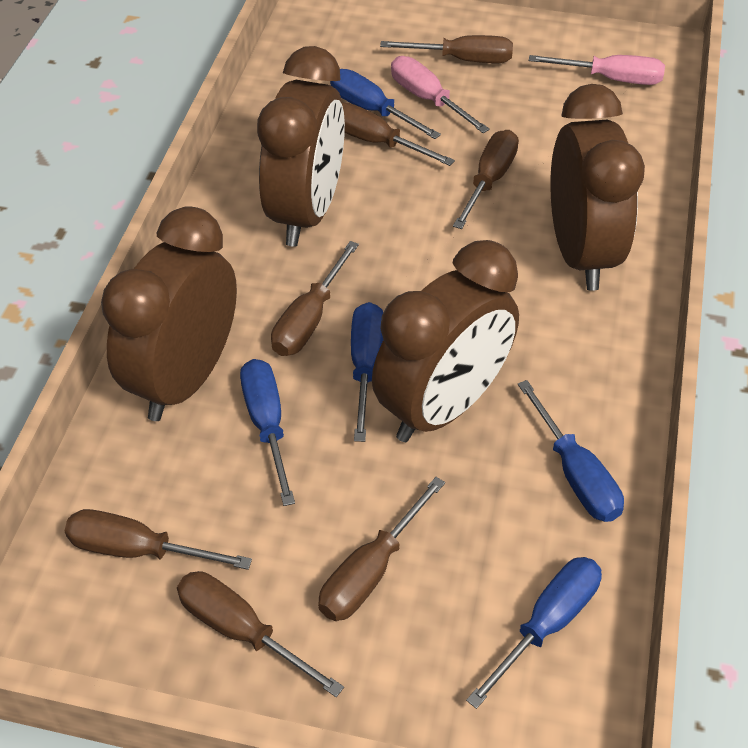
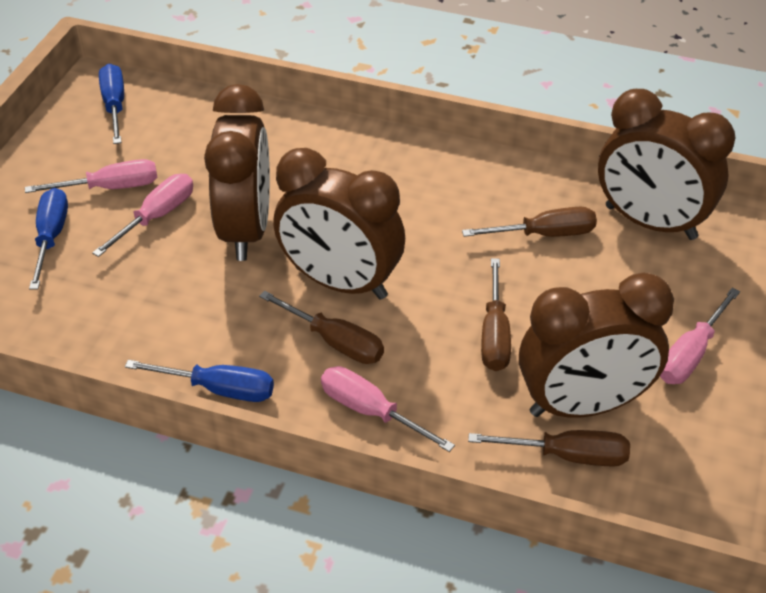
blue screwdriver: 5 -> 3
brown screwdriver: 7 -> 4
pink screwdriver: 2 -> 4

